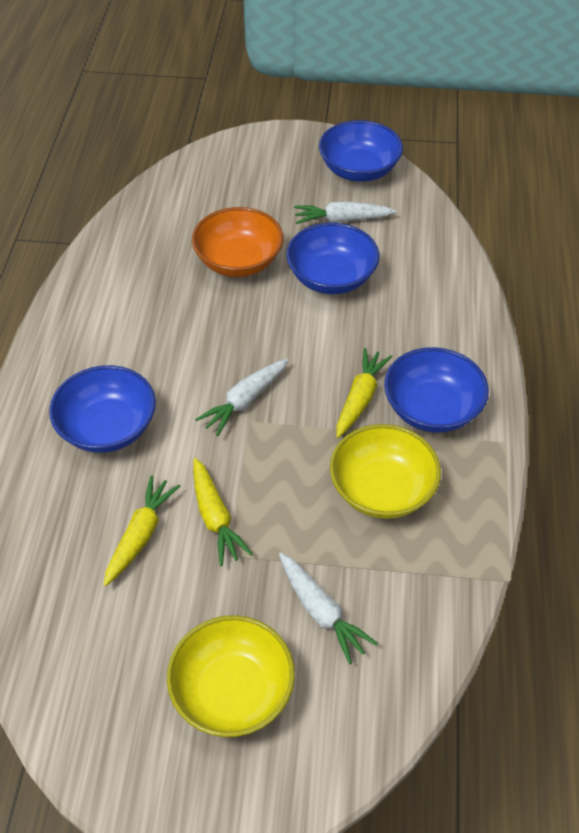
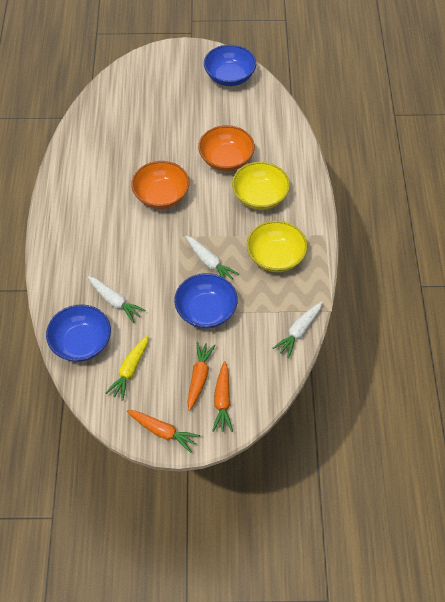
blue bowl: 4 -> 3
orange bowl: 1 -> 2
orange carrot: 0 -> 3
yellow carrot: 3 -> 1

